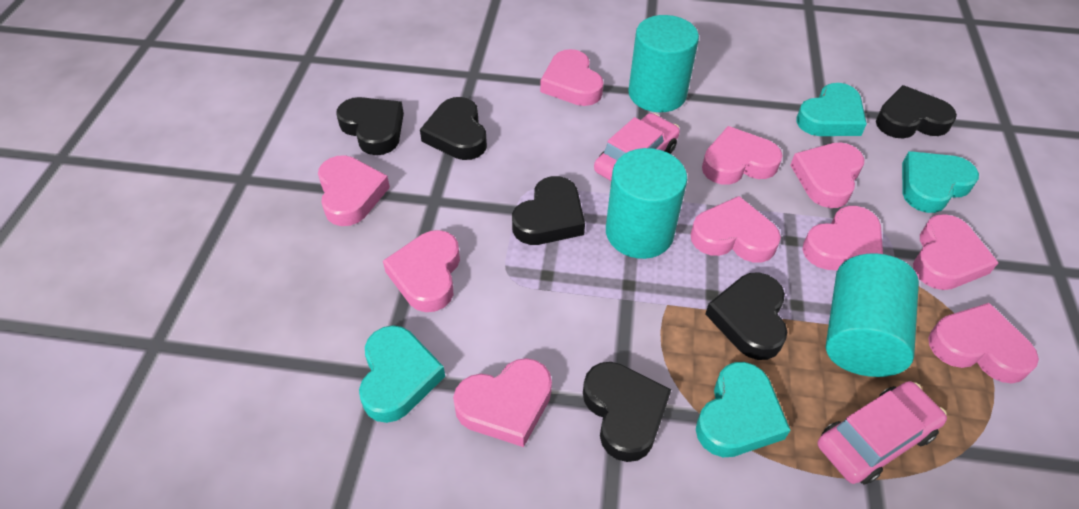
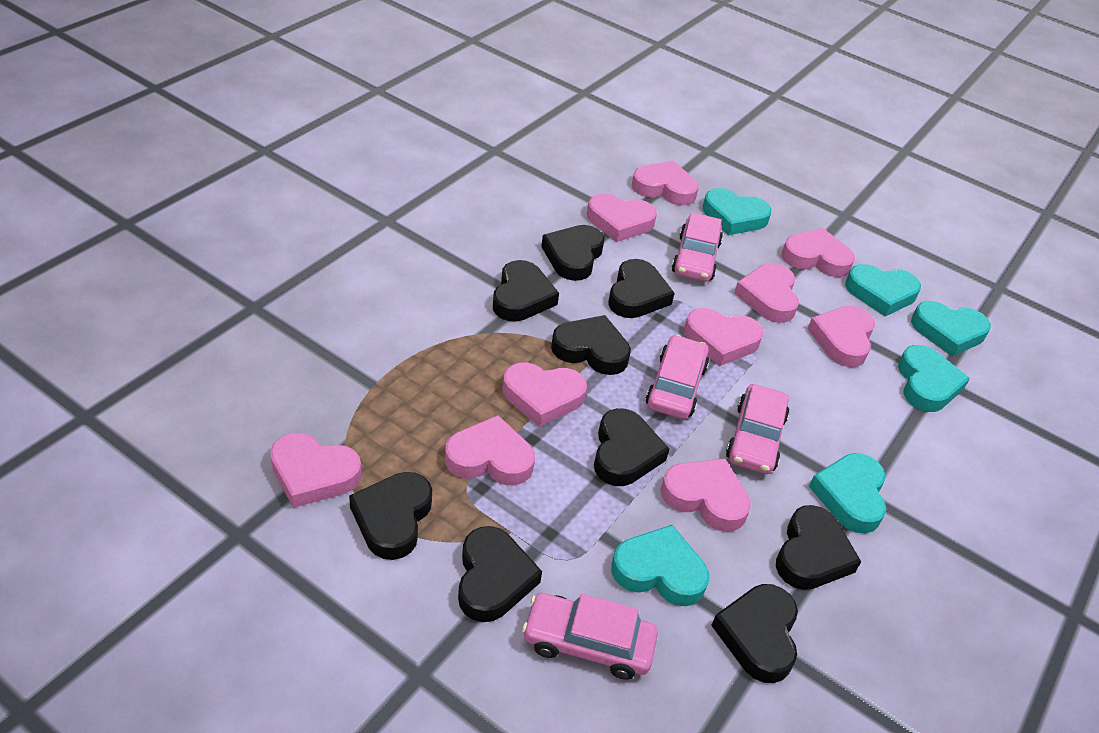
black heart: 6 -> 9
pink car: 2 -> 4
turquoise cylinder: 3 -> 0
turquoise heart: 4 -> 6

